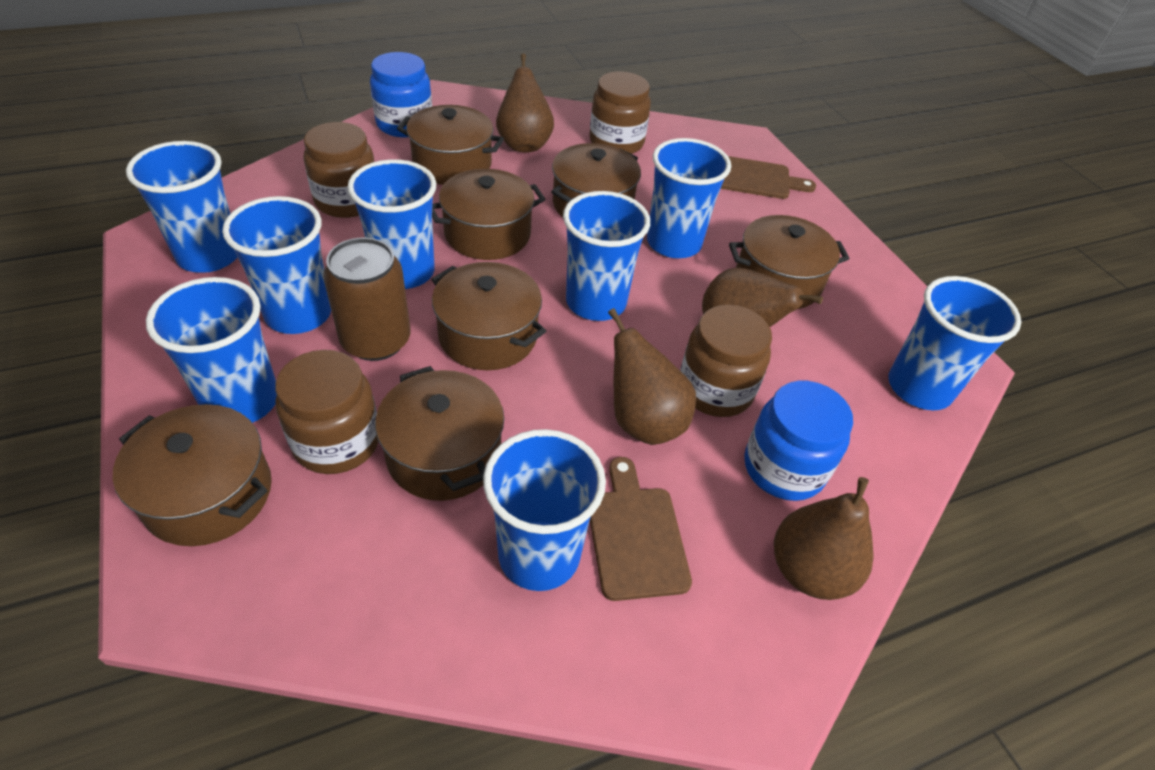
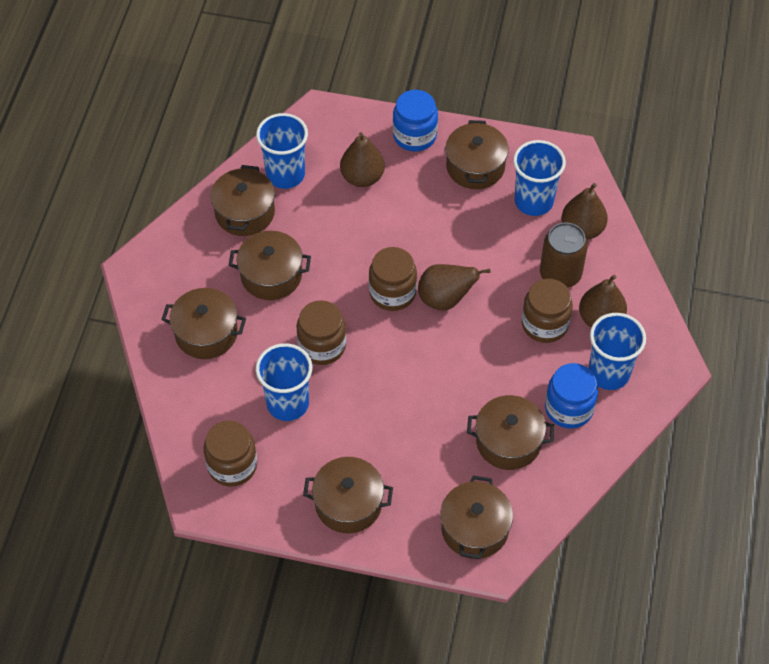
blue cup: 8 -> 4
brown cutting board: 2 -> 0

